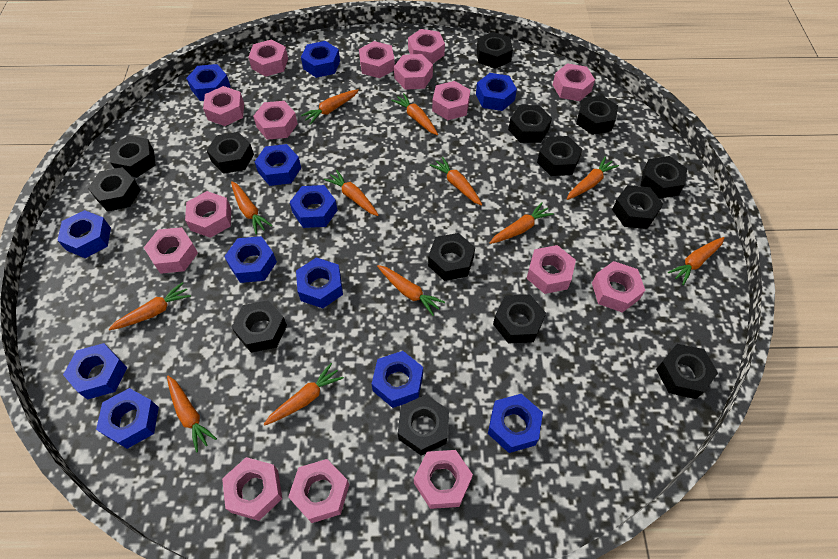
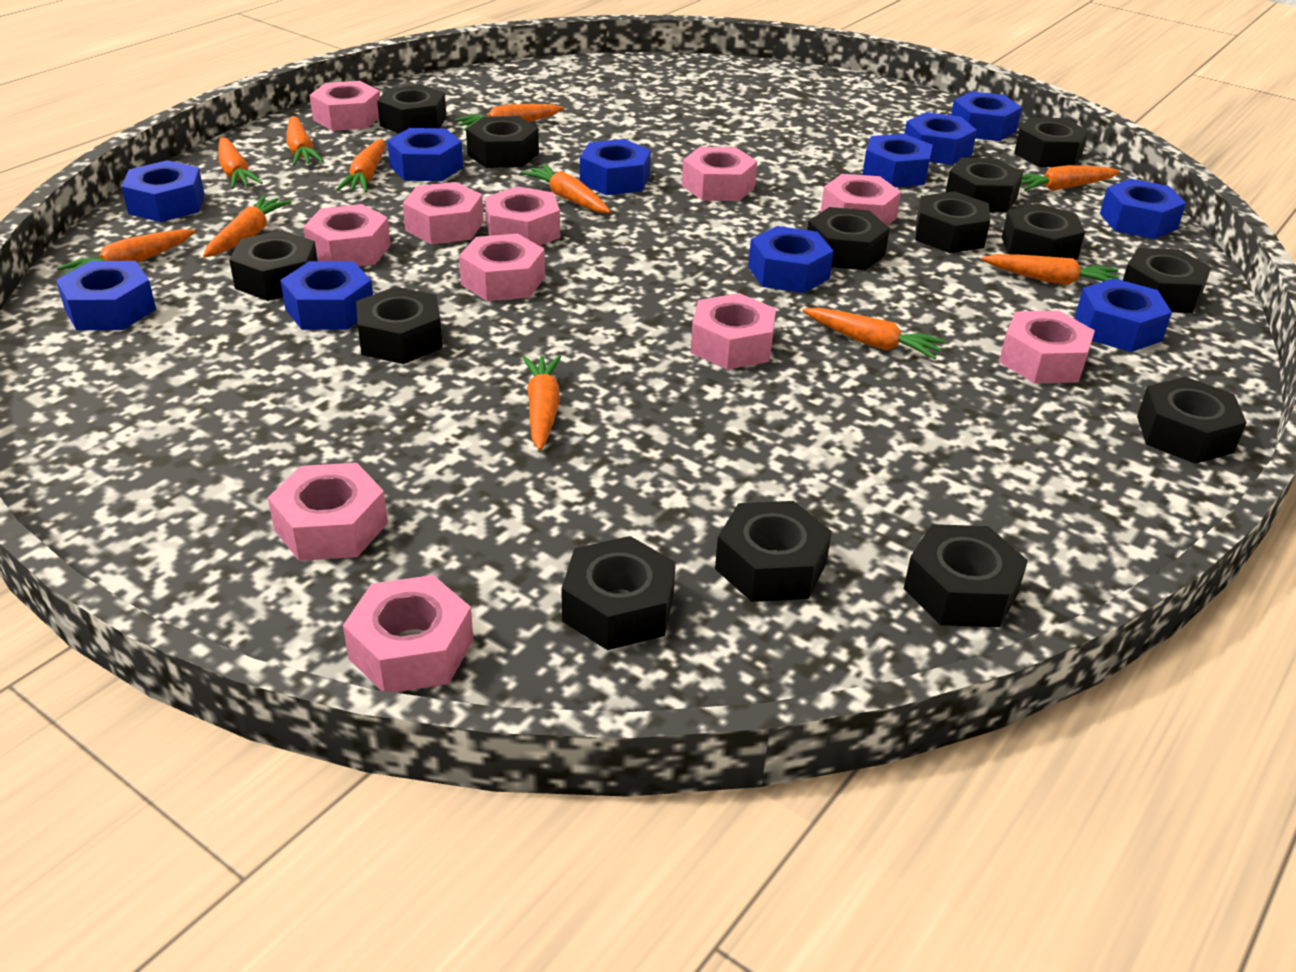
blue nut: 12 -> 11
orange carrot: 12 -> 11
pink nut: 15 -> 11

